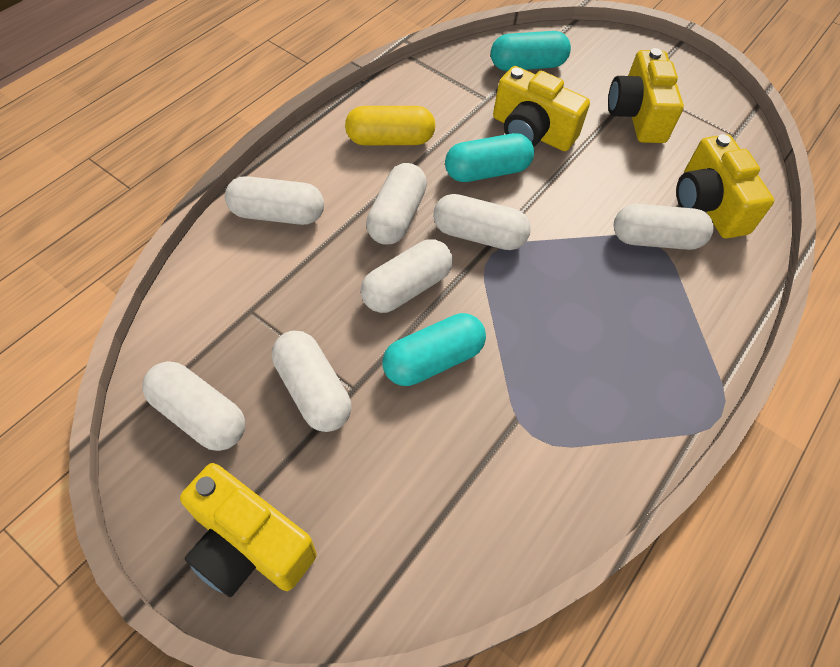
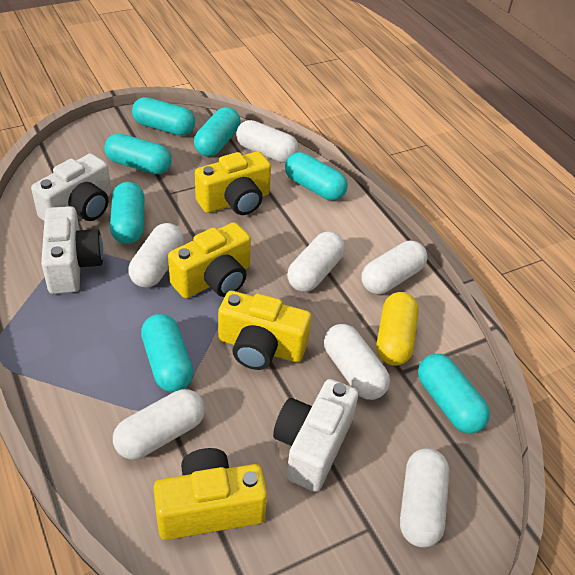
turquoise capsule: 3 -> 7
white camera: 0 -> 3

